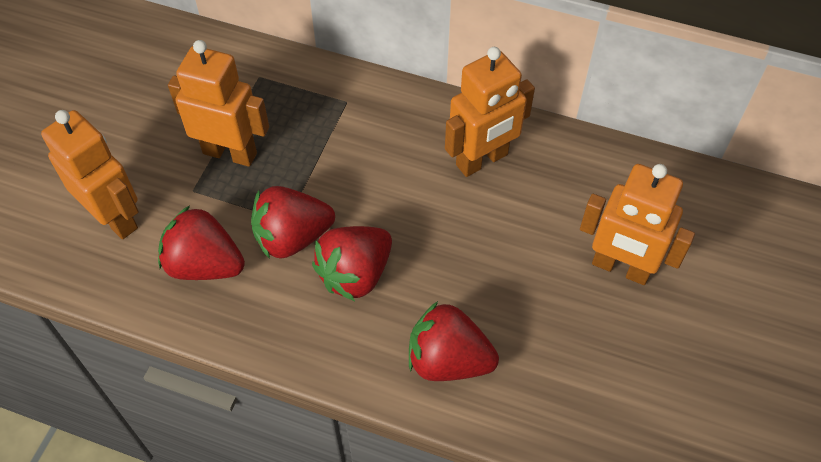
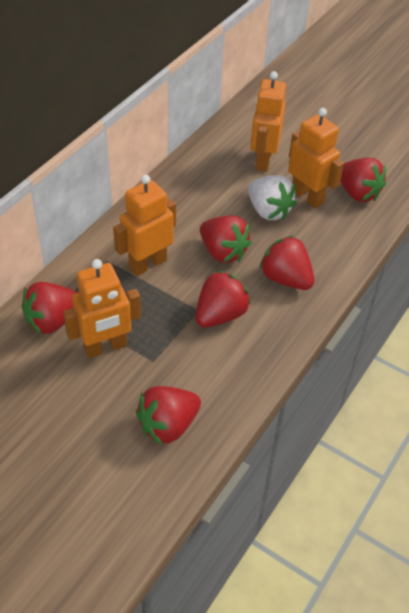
red strawberry: 4 -> 6
white strawberry: 0 -> 1

